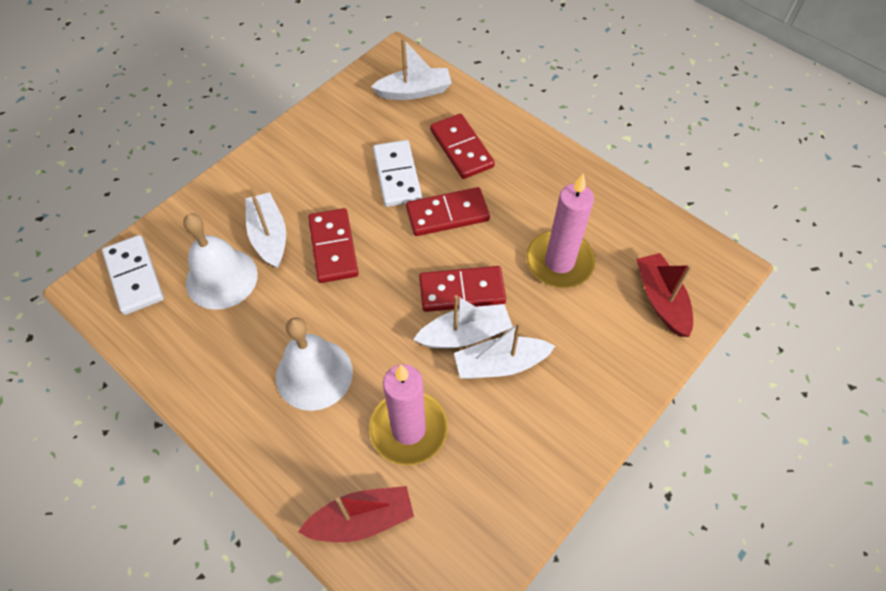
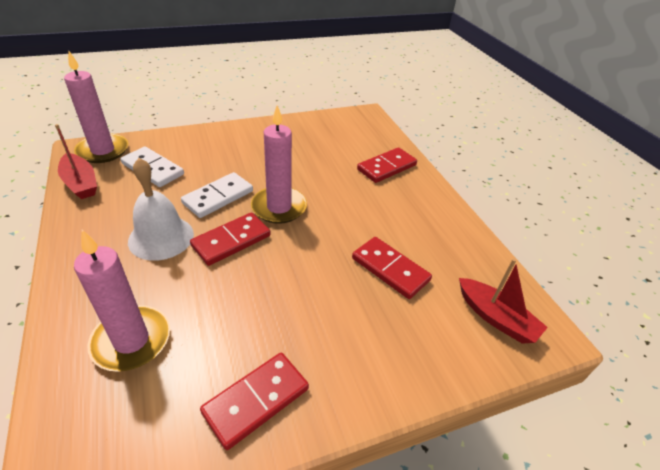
pink candle: 2 -> 3
white bell: 2 -> 1
white boat: 4 -> 0

